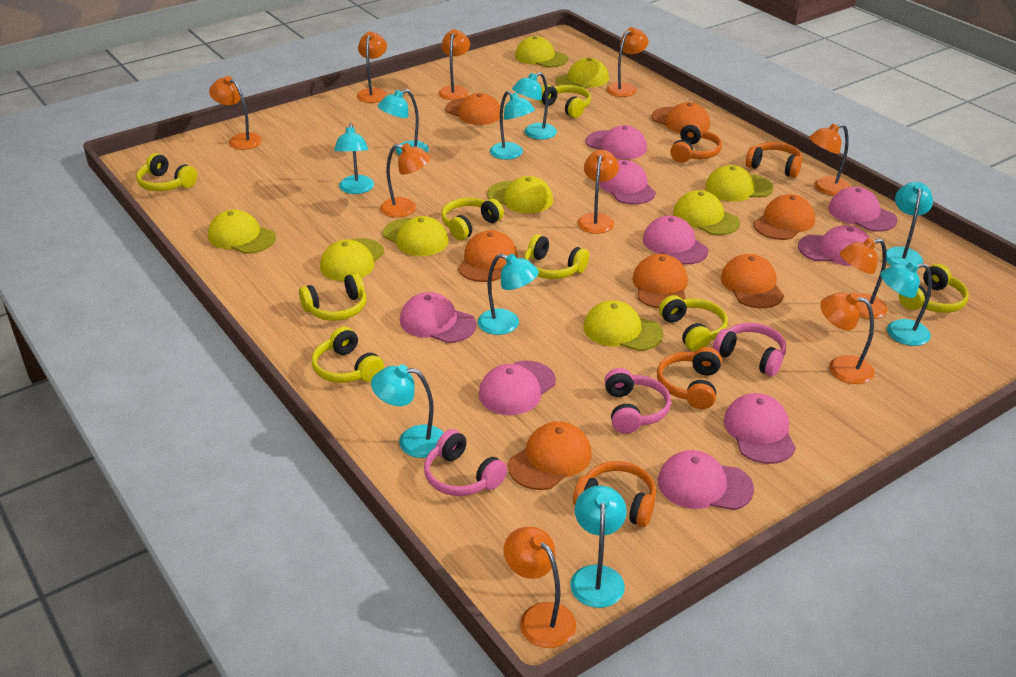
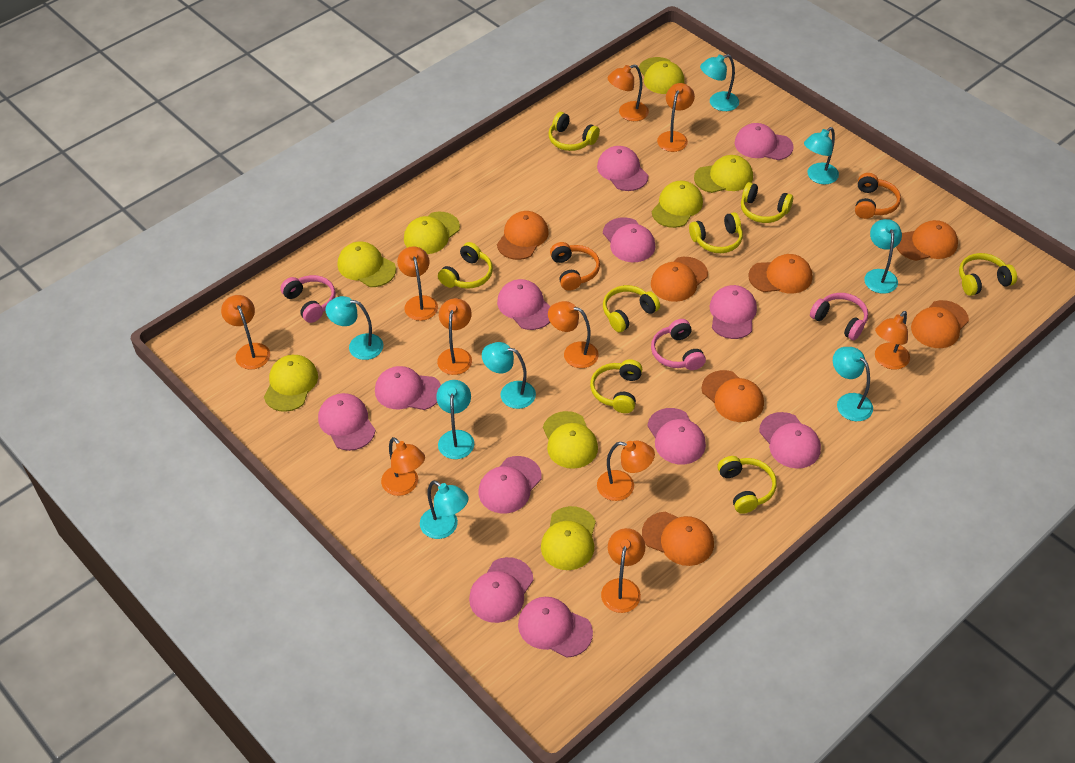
orange headphones: 4 -> 2
pink cap: 9 -> 12
turquoise lamp: 9 -> 8
yellow cap: 9 -> 8

